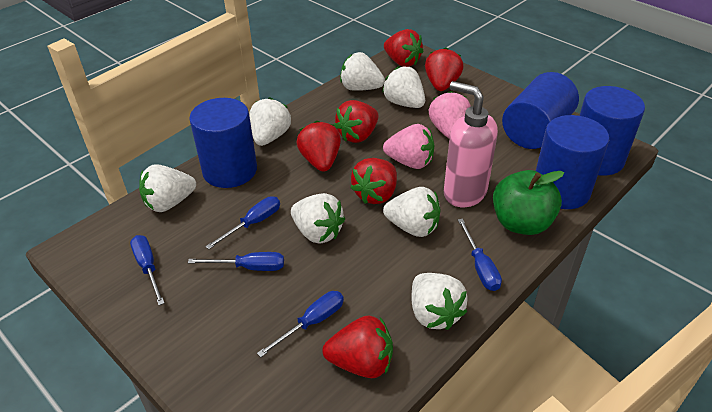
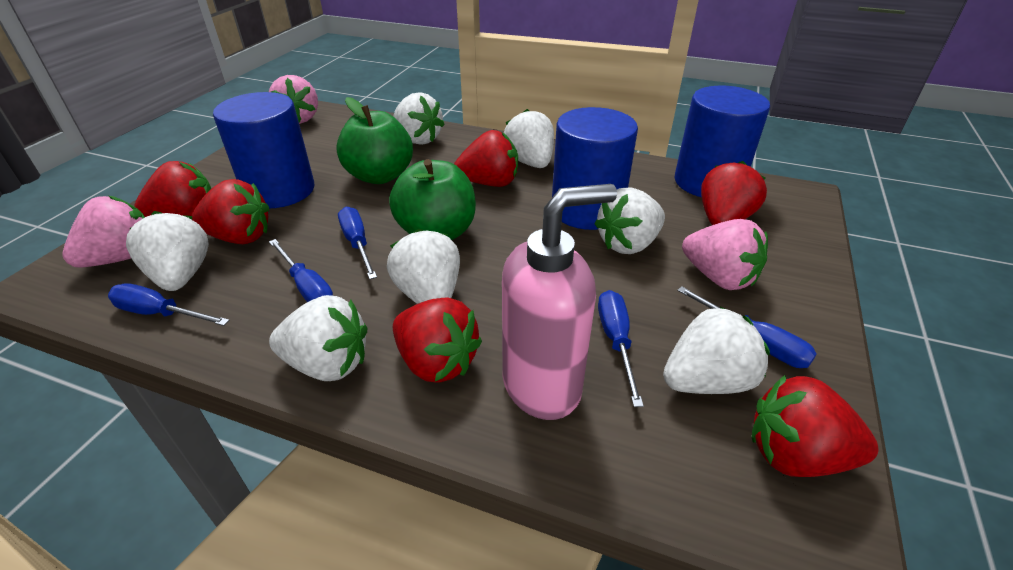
blue cylinder: 4 -> 3
green apple: 1 -> 2
pink strawberry: 2 -> 3

